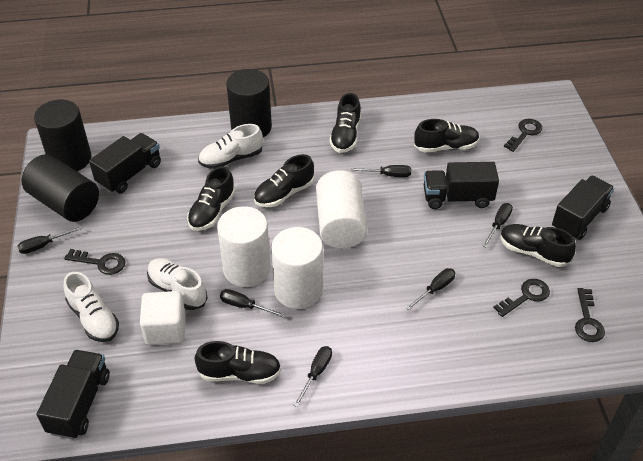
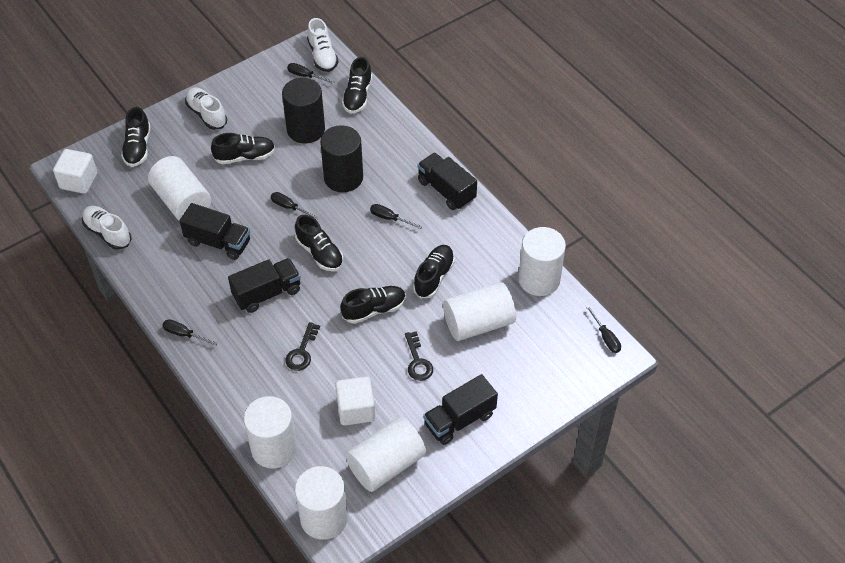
black cylinder: 3 -> 2
black key: 4 -> 2
black screwdriver: 6 -> 5
white cube: 1 -> 2
white cylinder: 3 -> 6

